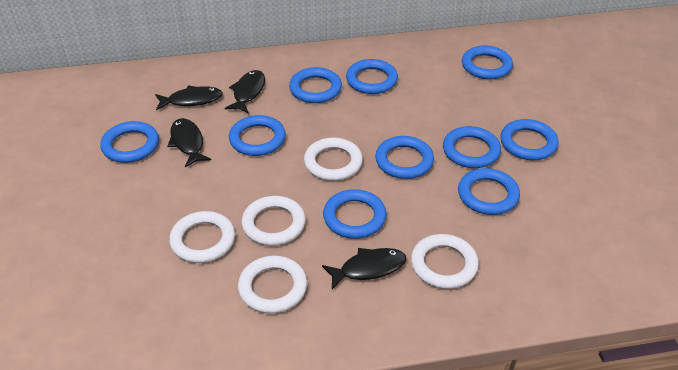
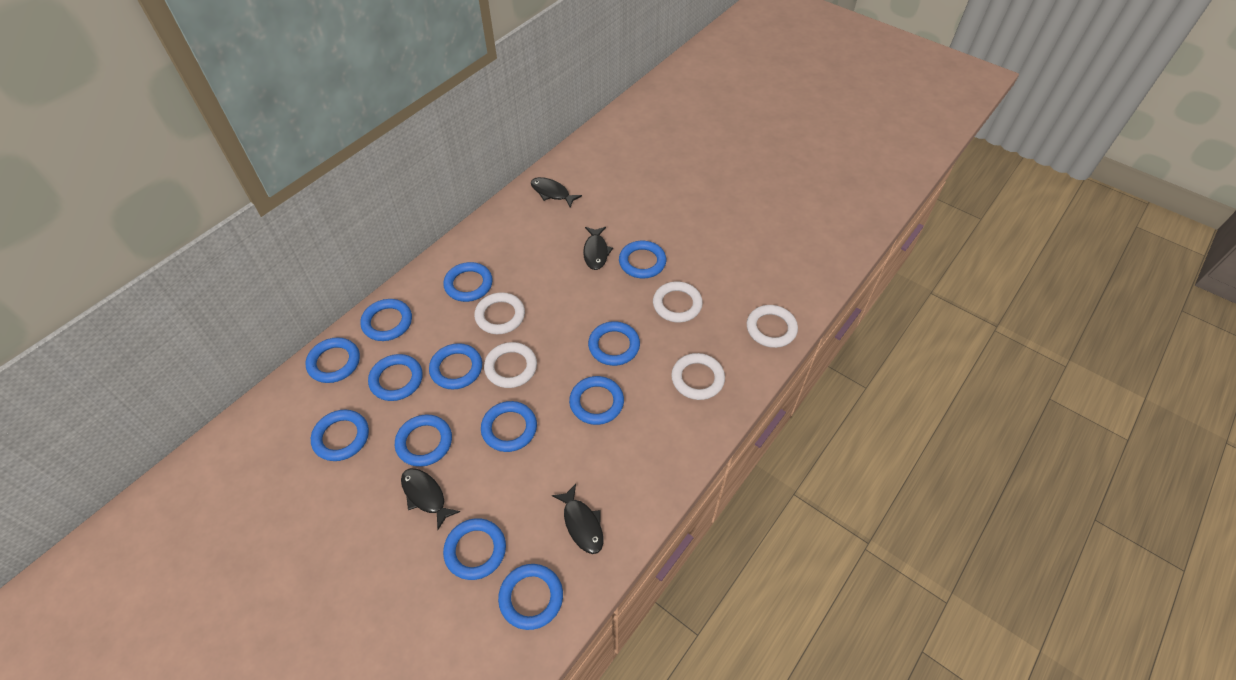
blue ring: 10 -> 13

